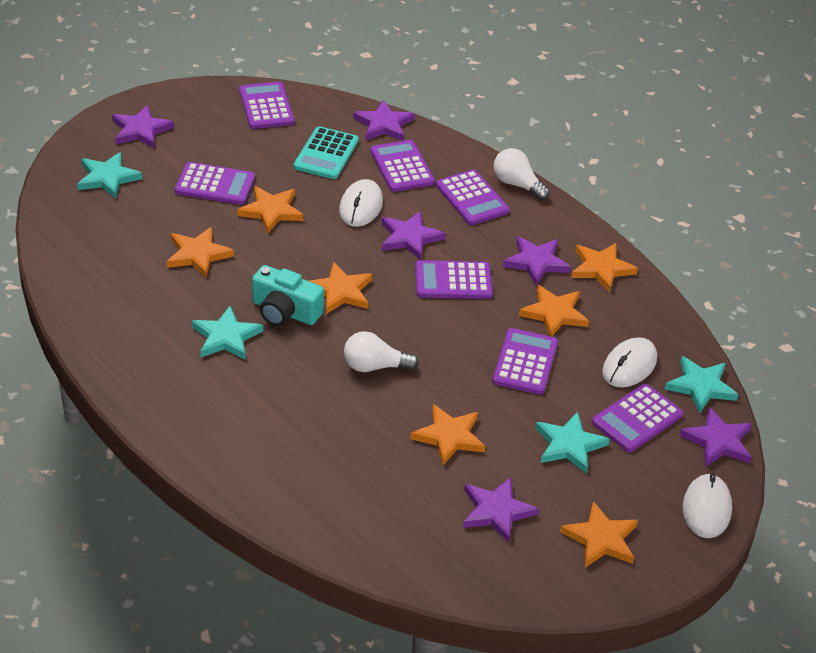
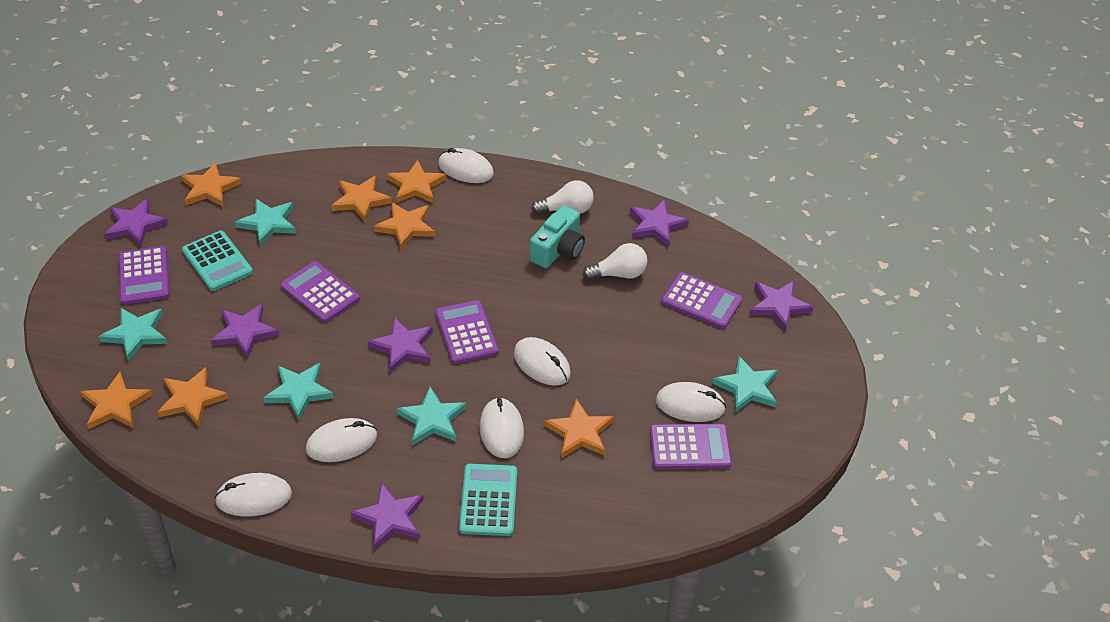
purple calculator: 7 -> 5
turquoise calculator: 1 -> 2
turquoise star: 4 -> 5
white mouse: 3 -> 6

